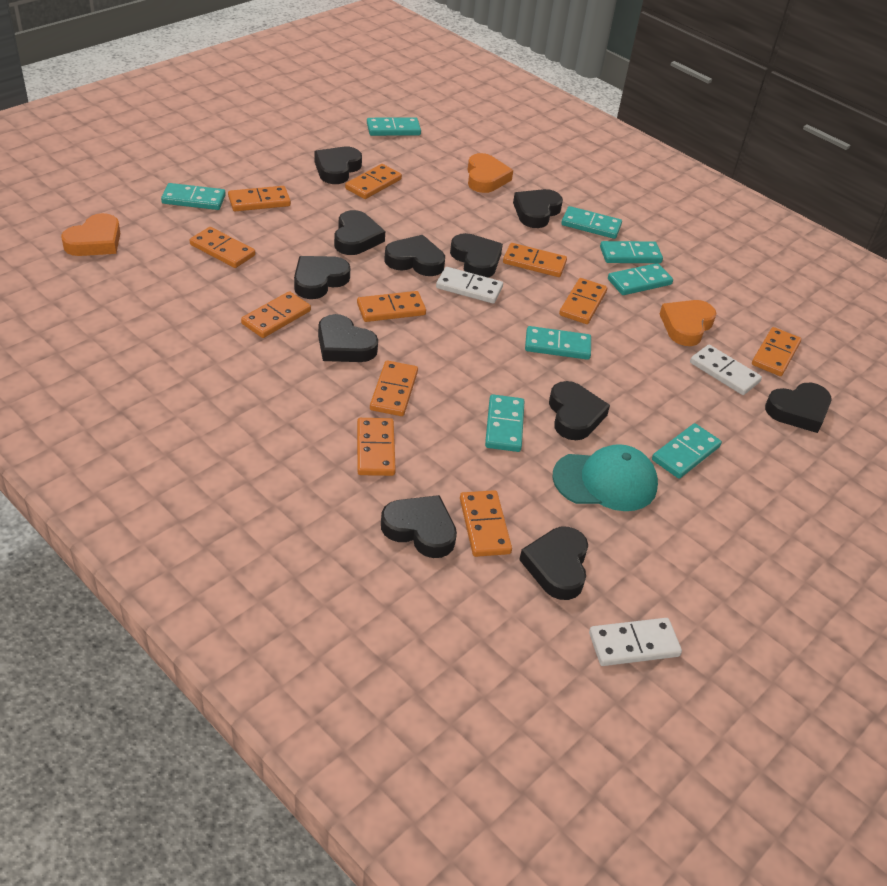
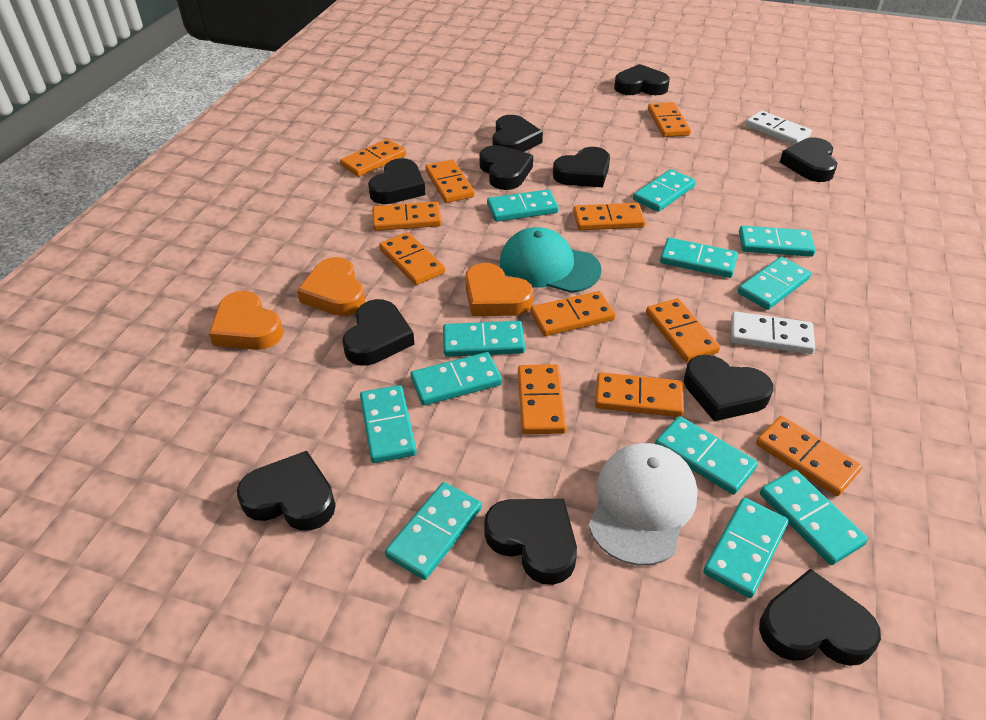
turquoise domino: 8 -> 12
white cap: 0 -> 1
white domino: 3 -> 2

